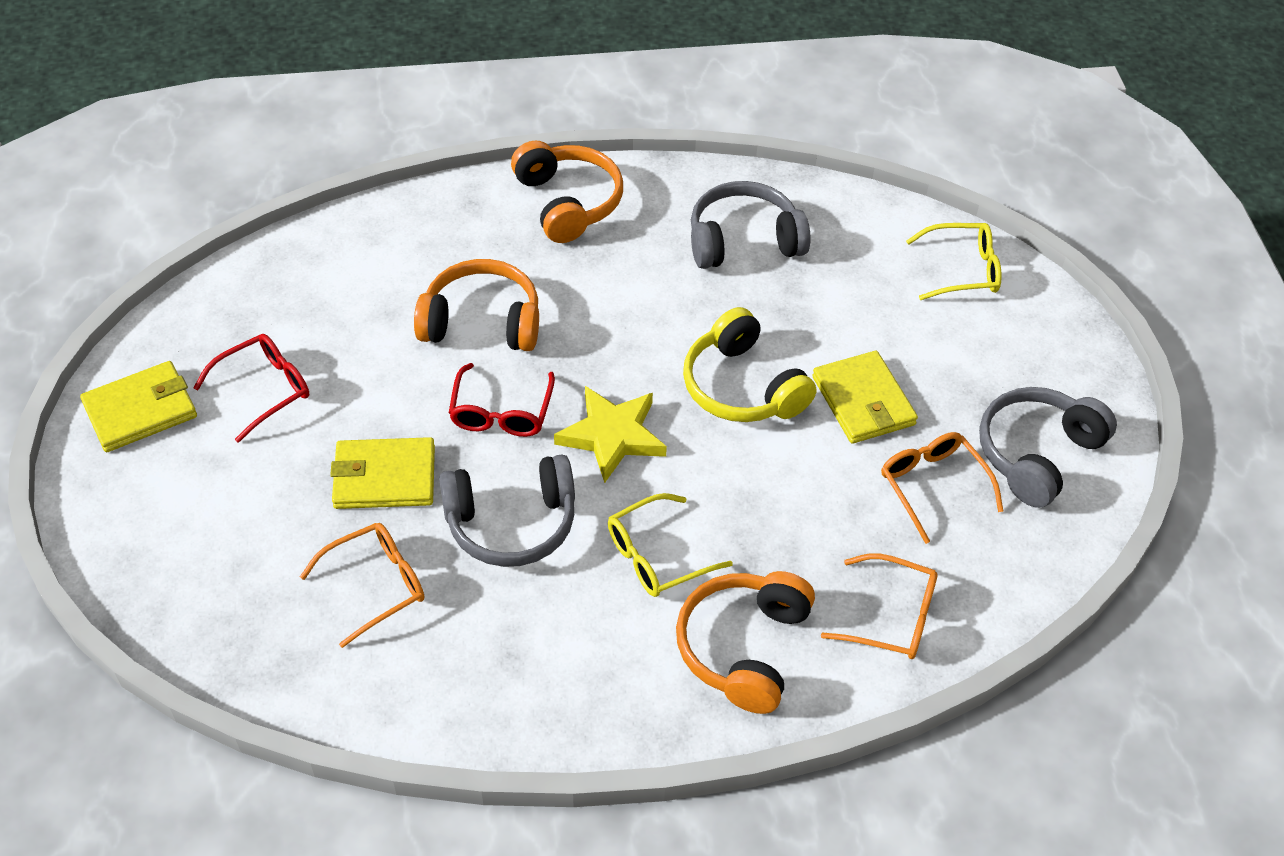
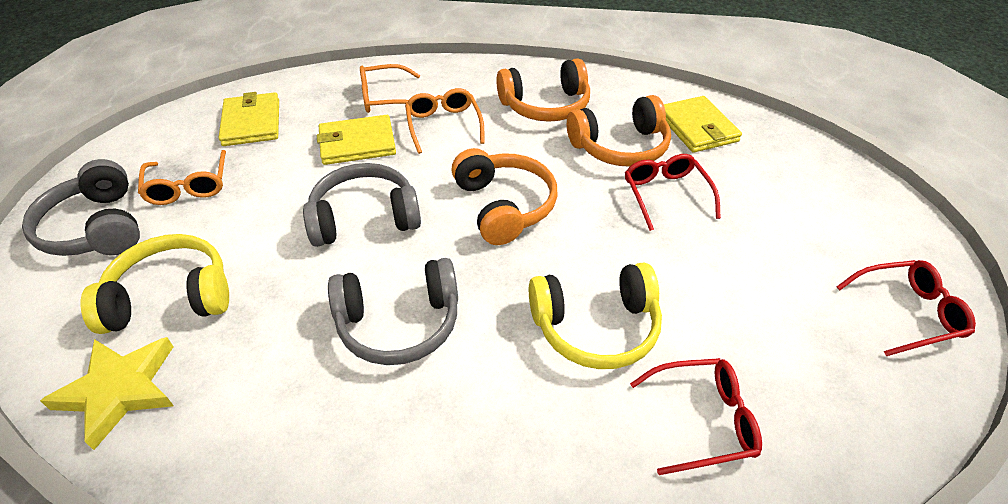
red glasses: 2 -> 3
yellow glasses: 2 -> 0
yellow headphones: 1 -> 2

